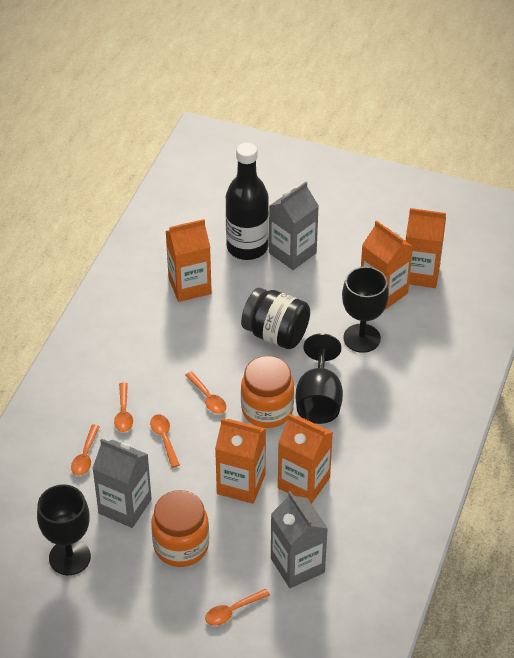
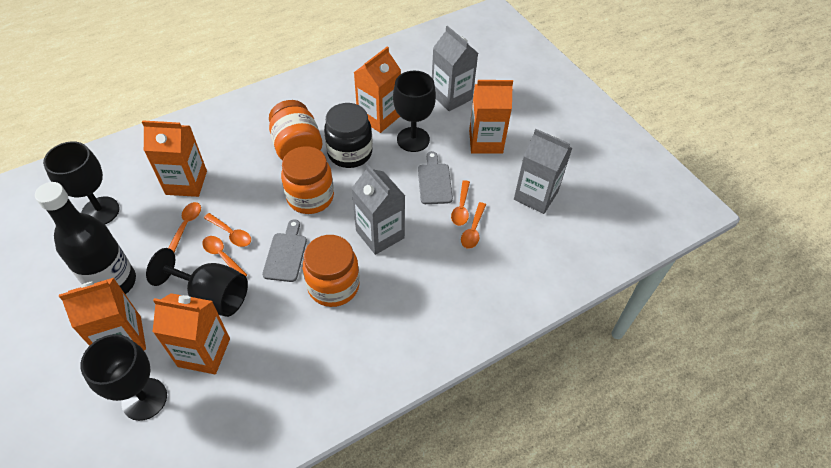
black goblet: 3 -> 4
grey cutting board: 0 -> 2
orange jar: 2 -> 3

